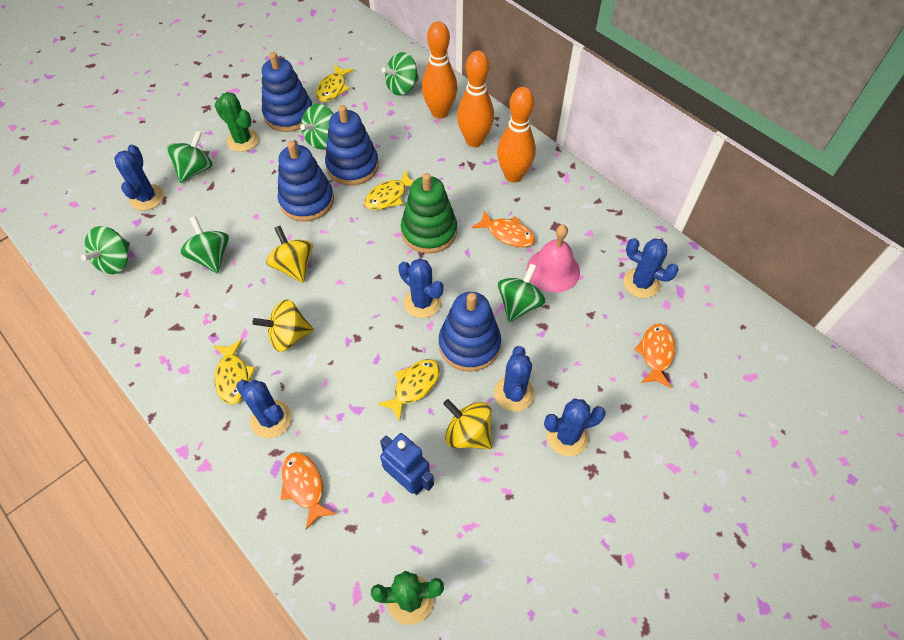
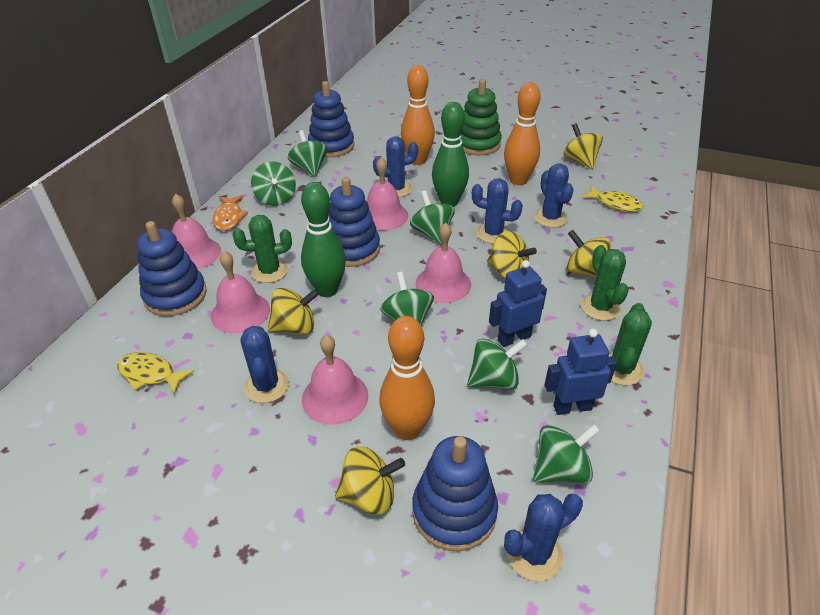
blue cactus: 6 -> 5
blue robot: 1 -> 2
green bowling pin: 0 -> 2
green cactus: 2 -> 3
orange fish: 3 -> 1
pink bell: 1 -> 5
yellow fish: 4 -> 2
yellow spinning top: 3 -> 5

